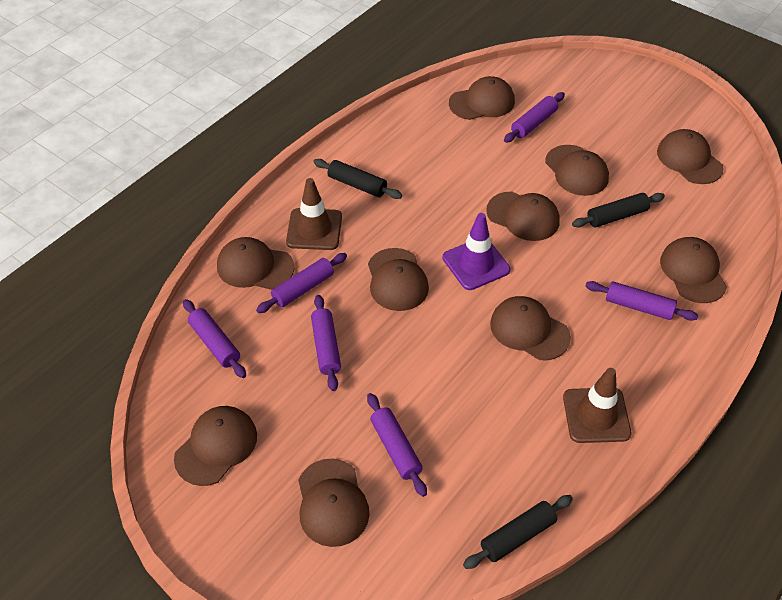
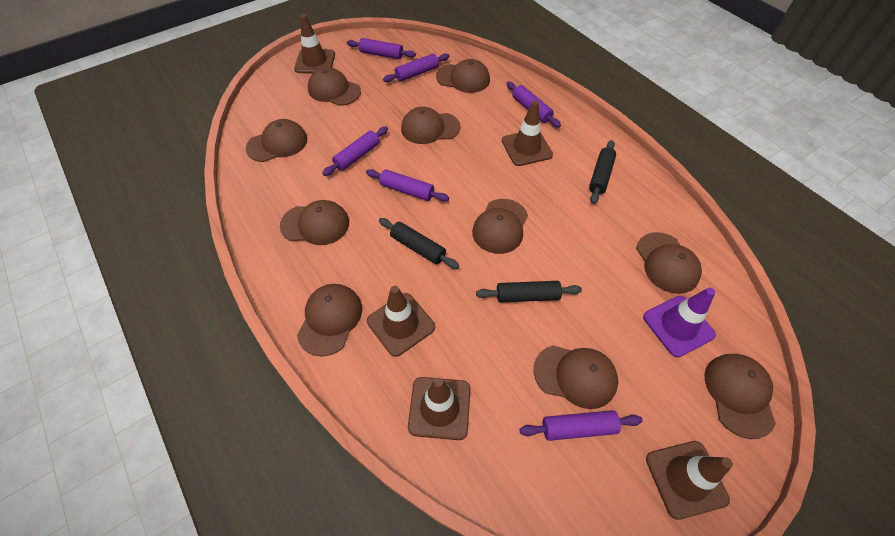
brown traffic cone: 2 -> 5

